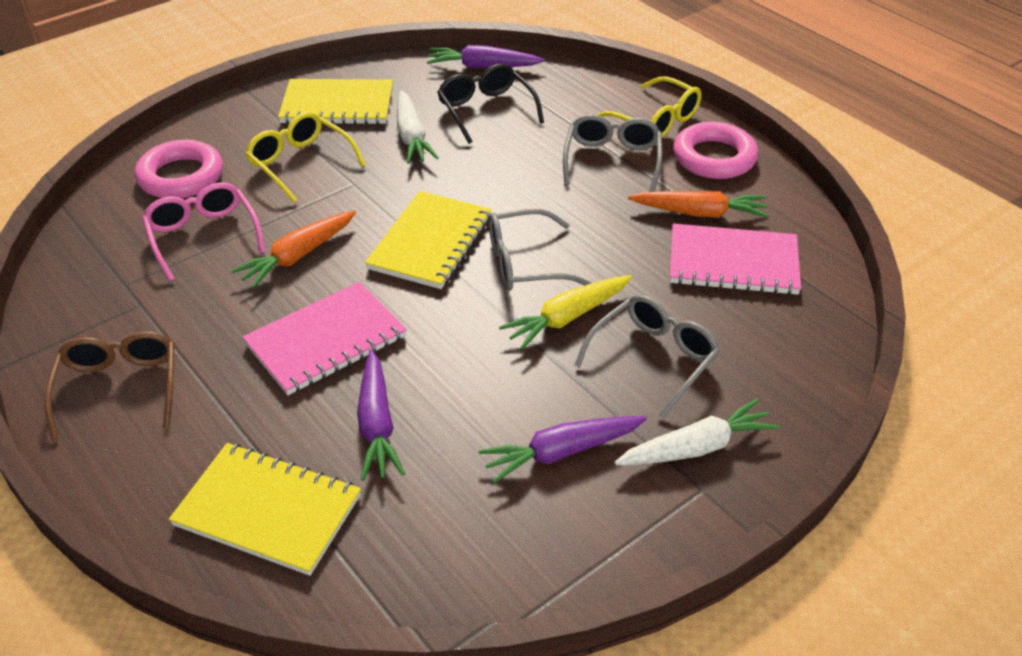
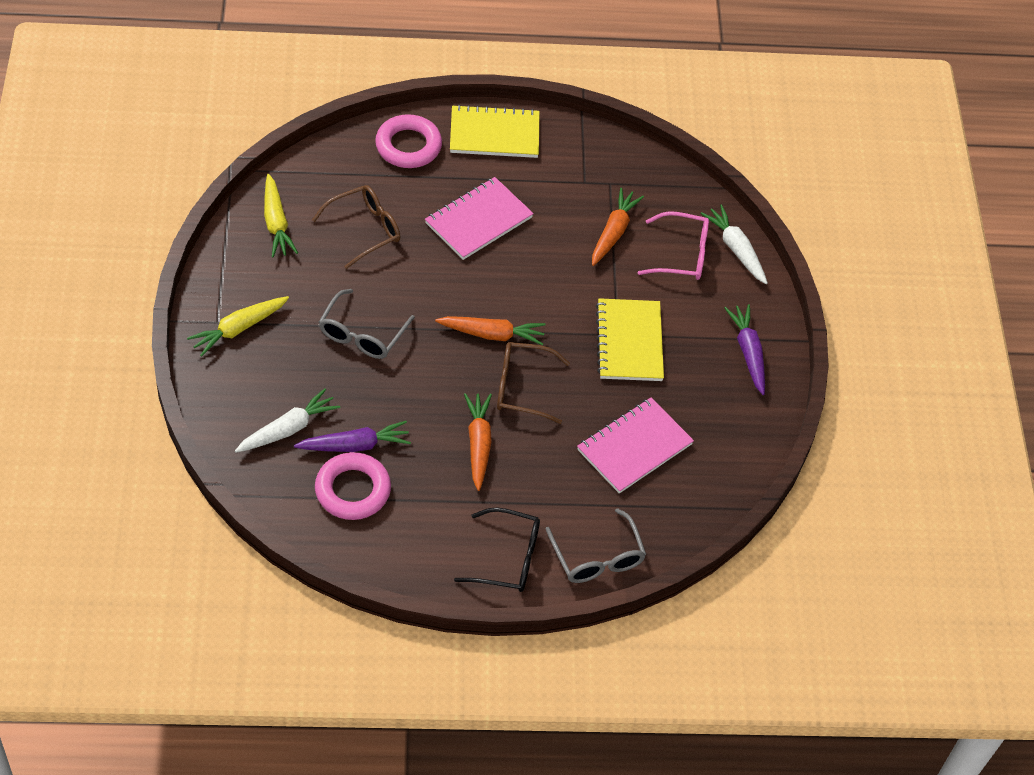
brown glasses: 1 -> 2
grey glasses: 3 -> 2
orange carrot: 2 -> 3
purple carrot: 3 -> 2
yellow carrot: 1 -> 2
yellow glasses: 2 -> 0
yellow notebook: 3 -> 2

